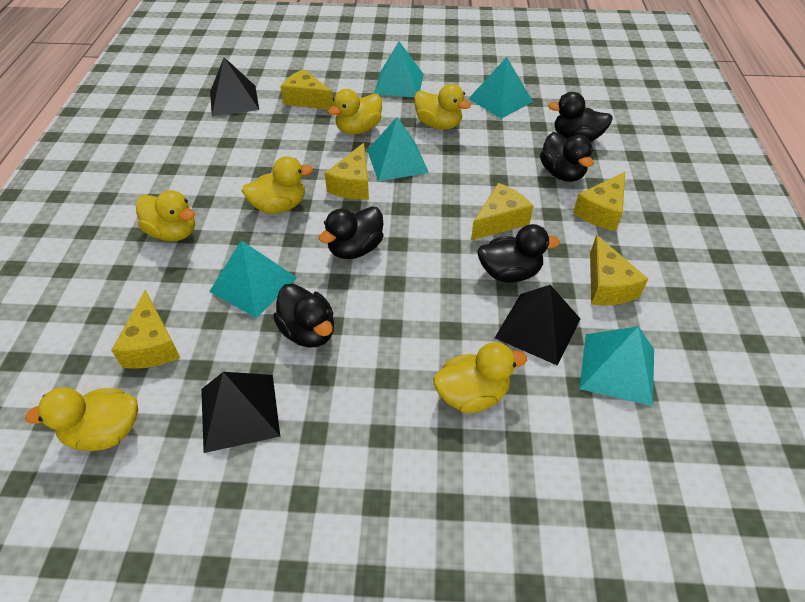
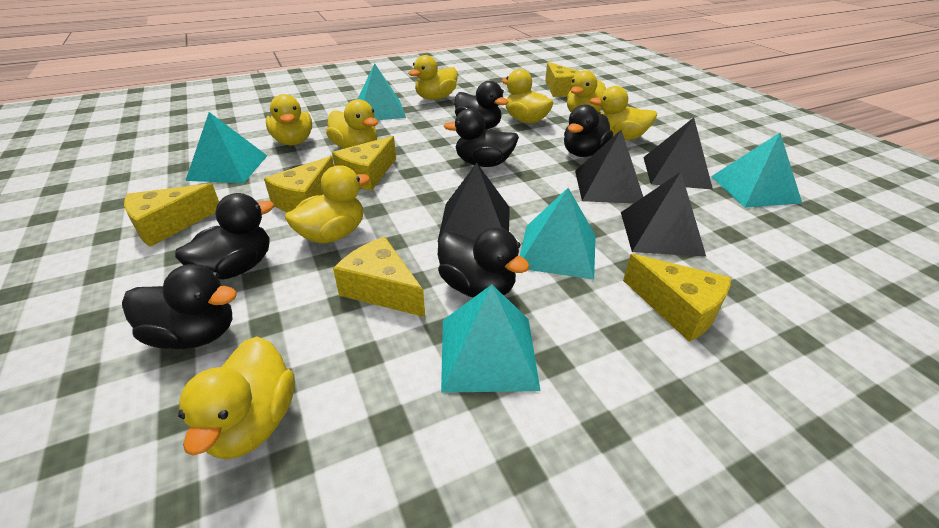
black duck: 5 -> 6
black pyramid: 3 -> 4
yellow duck: 6 -> 8

